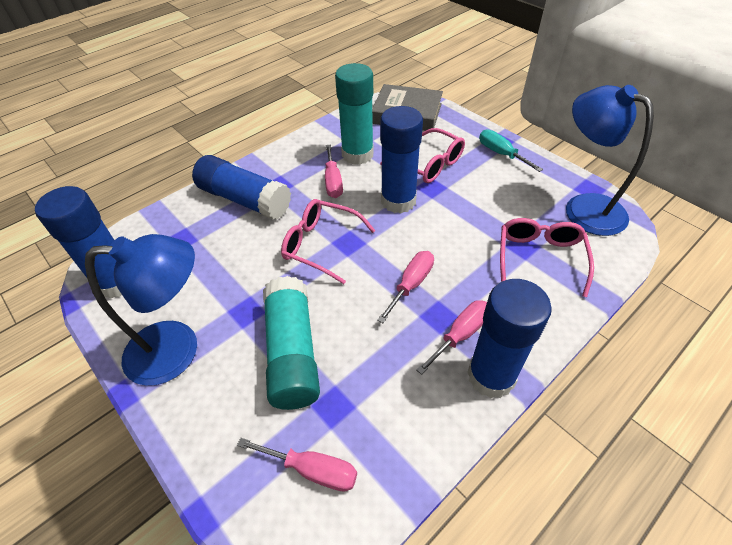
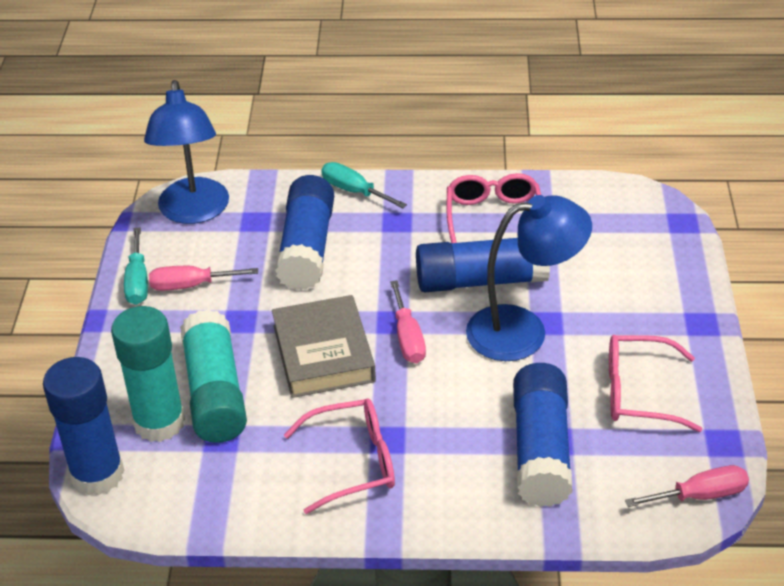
pink screwdriver: 4 -> 3
turquoise screwdriver: 1 -> 2

